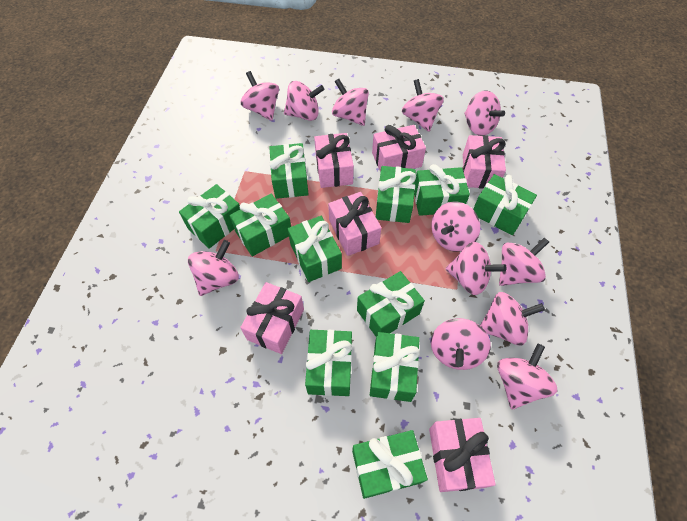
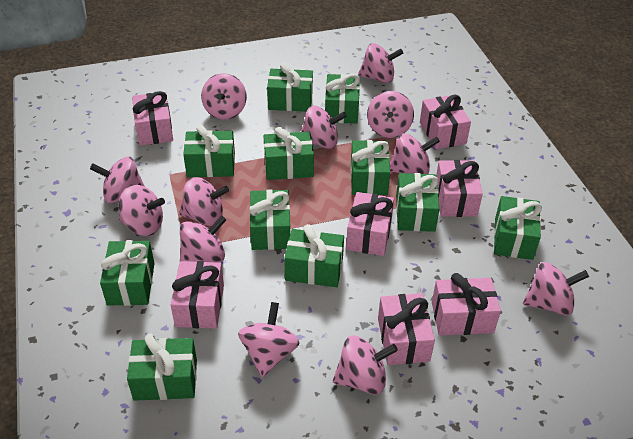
pink gift: 6 -> 7

